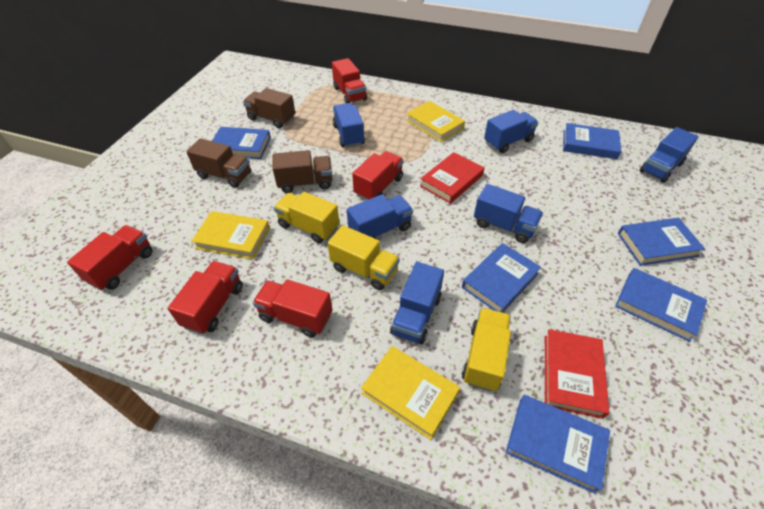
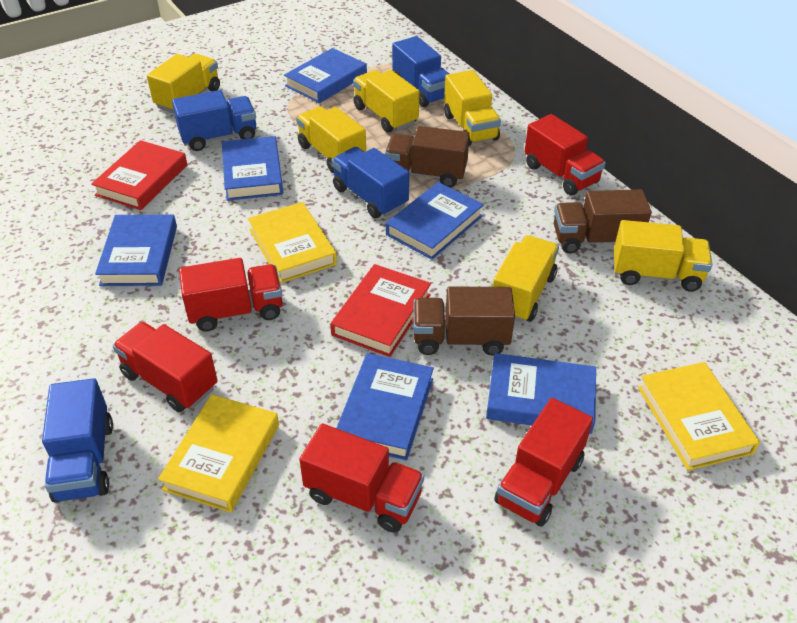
blue truck: 6 -> 4
yellow truck: 3 -> 6

